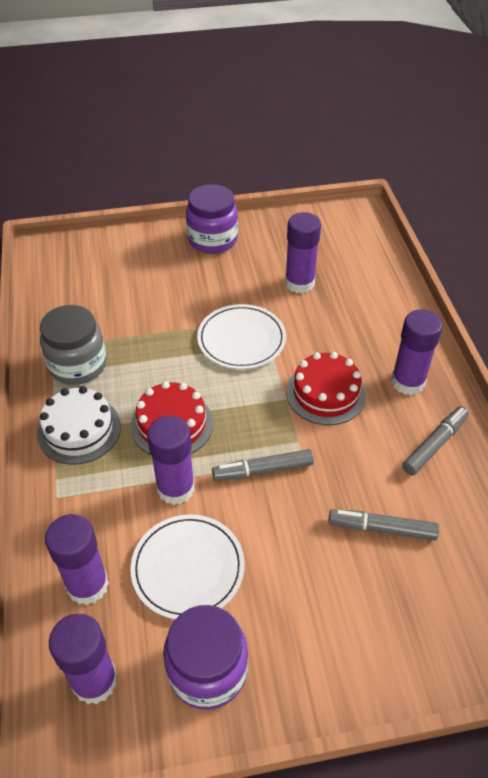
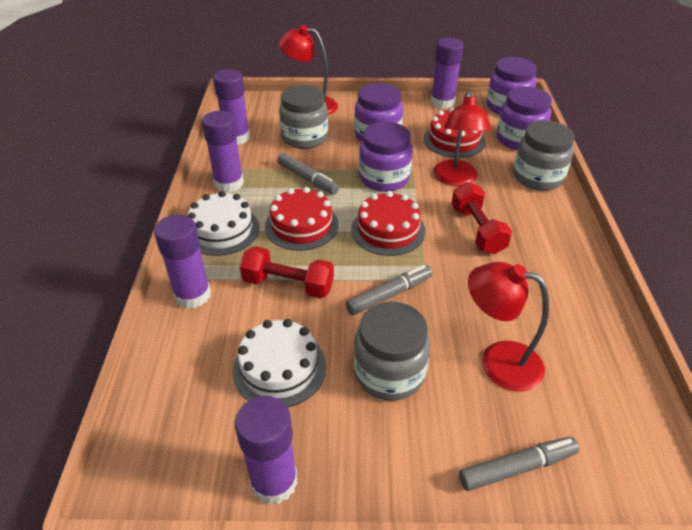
grey jar: 1 -> 3
purple jar: 2 -> 4
red cake: 2 -> 3
red dumbbell: 0 -> 2
red lamp: 0 -> 3
white cake: 1 -> 2
white plate: 2 -> 0

